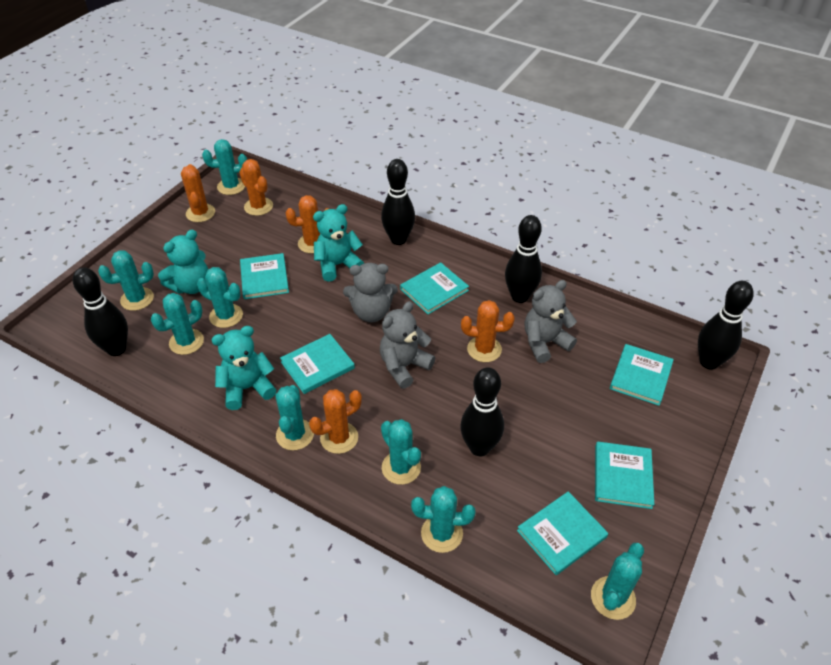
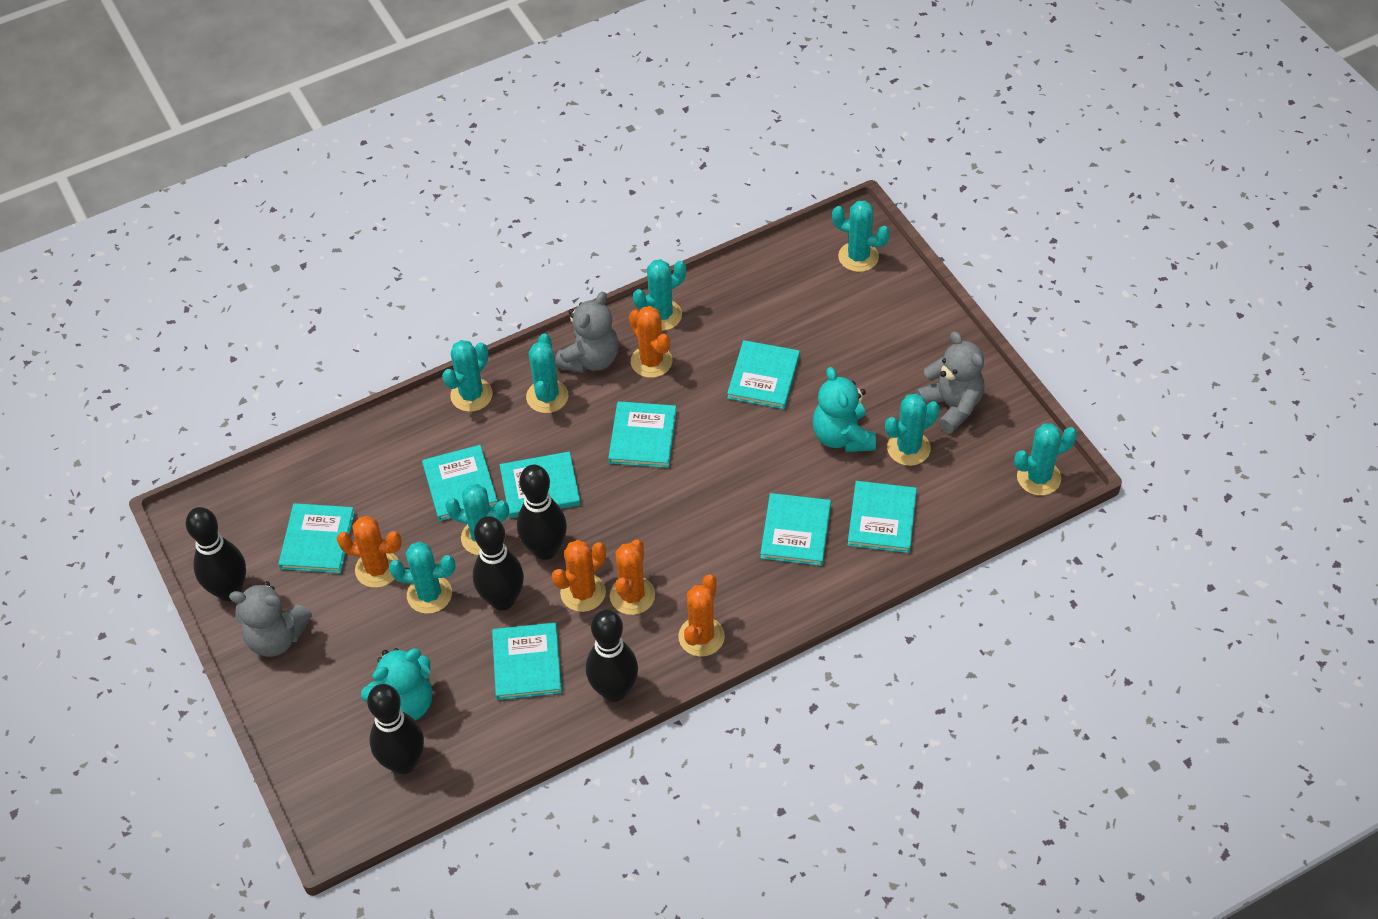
turquoise book: 6 -> 8
turquoise teddy bear: 3 -> 2

